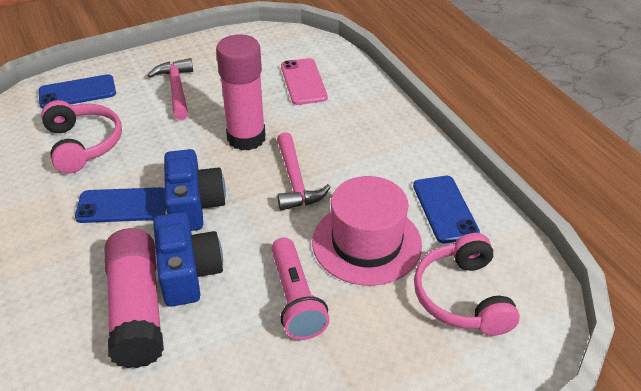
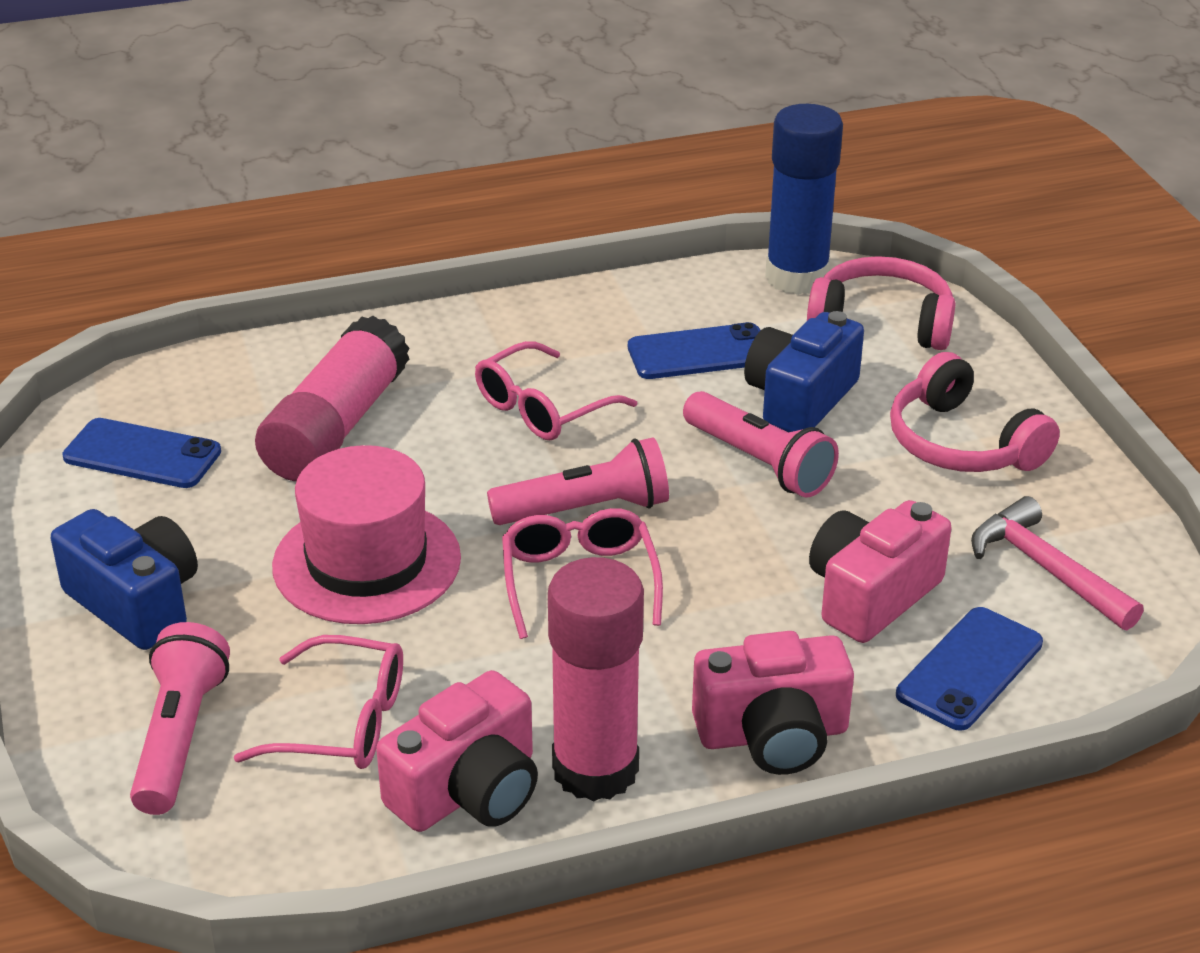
blue glue stick: 0 -> 1
pink camera: 0 -> 3
pink flashlight: 1 -> 3
pink glasses: 0 -> 3
pink hammer: 2 -> 1
pink phone: 1 -> 0

